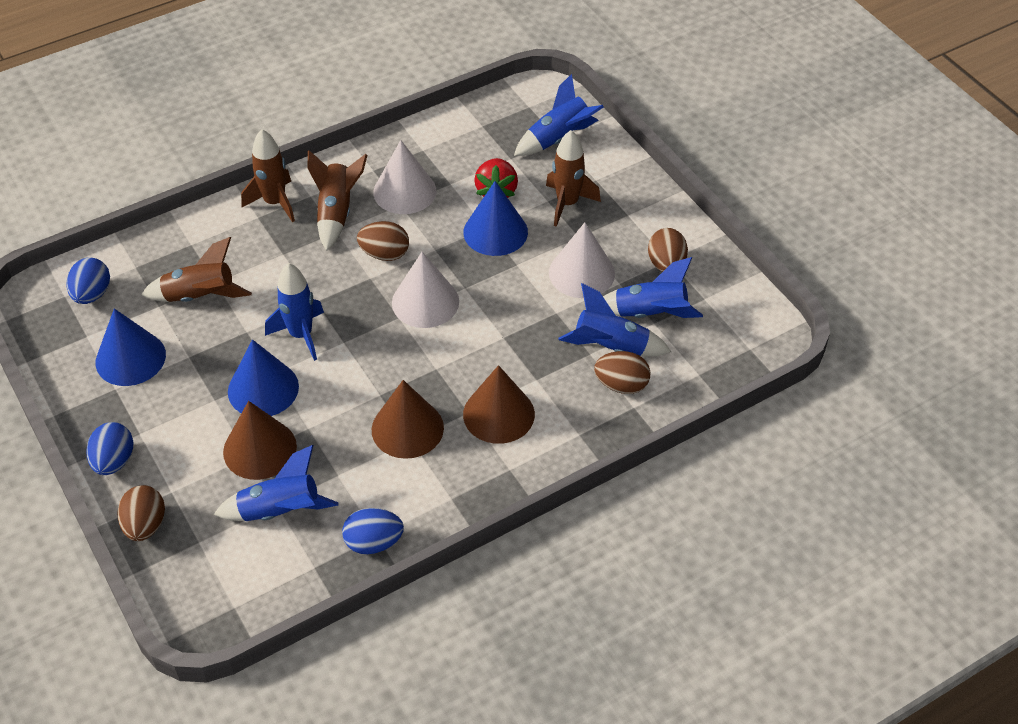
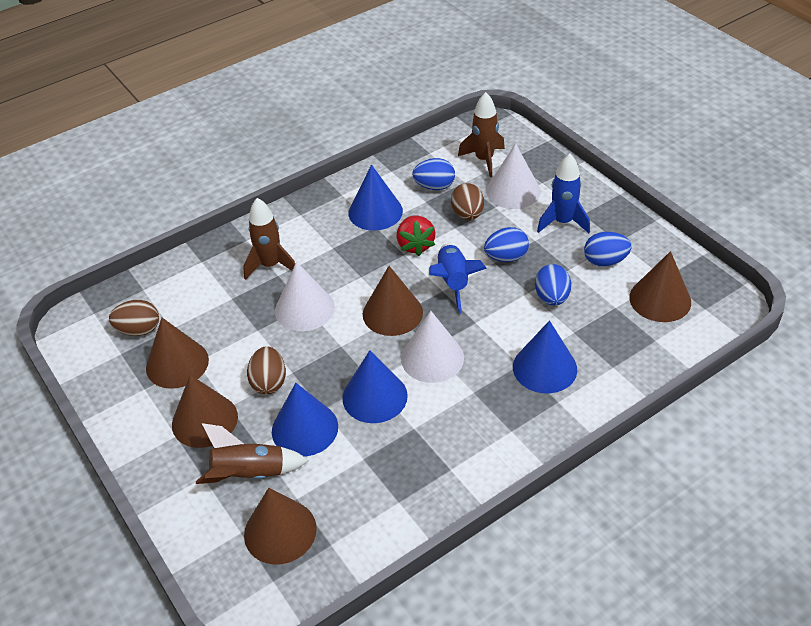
blue cone: 3 -> 4
blue egg: 3 -> 4
blue rocket: 5 -> 2
brown cone: 3 -> 5
brown egg: 4 -> 3
brown rocket: 4 -> 3

